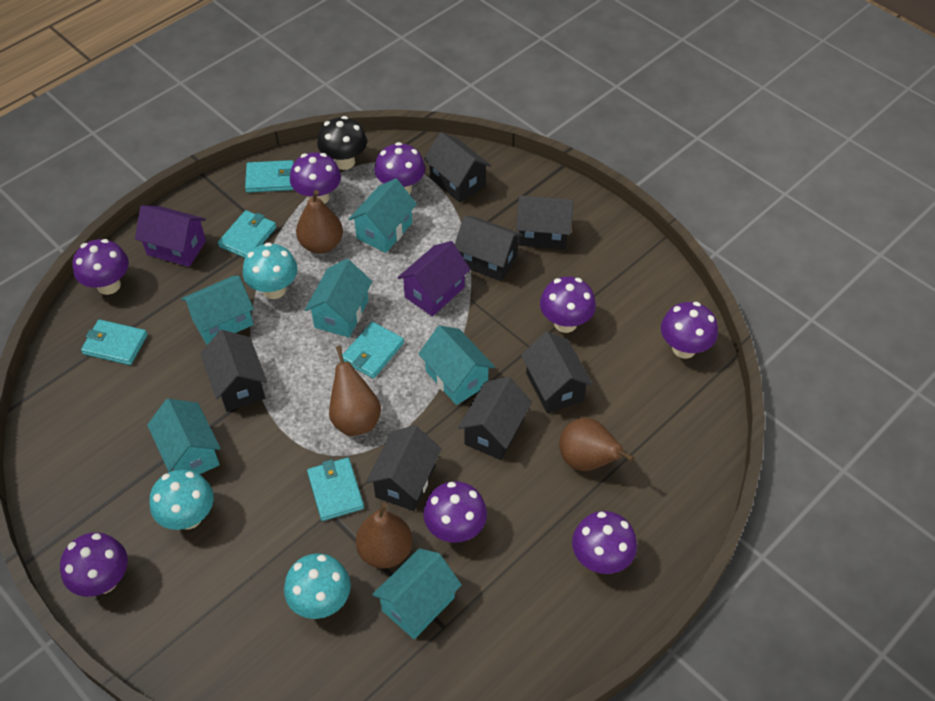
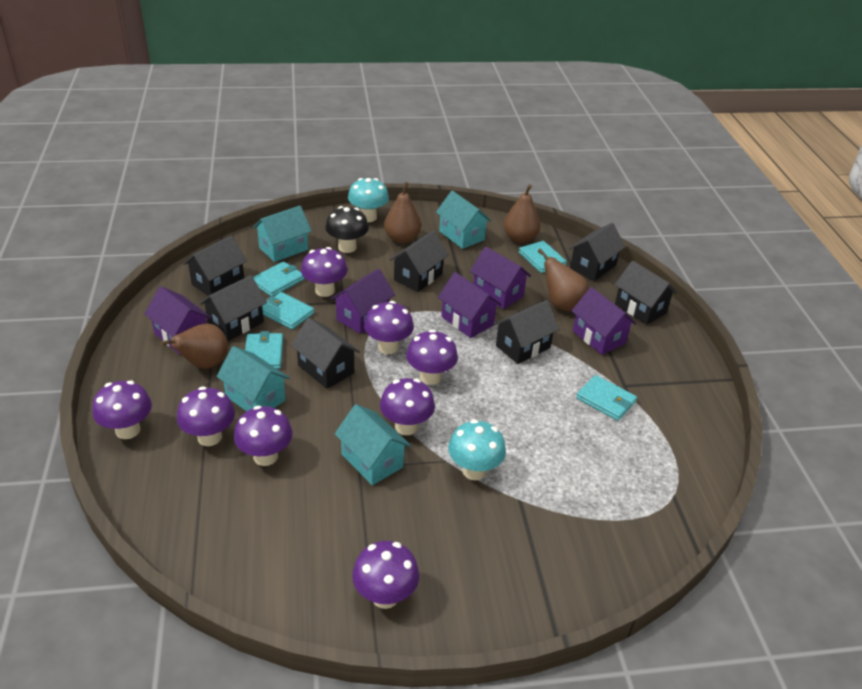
purple house: 2 -> 5
turquoise house: 6 -> 4
turquoise mushroom: 3 -> 2

